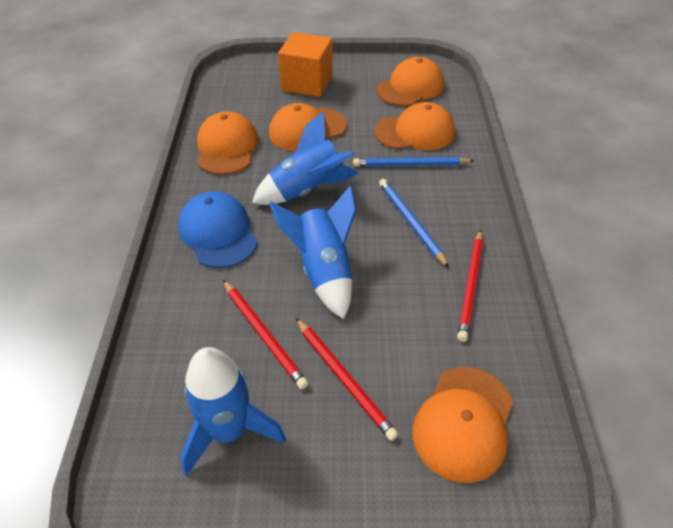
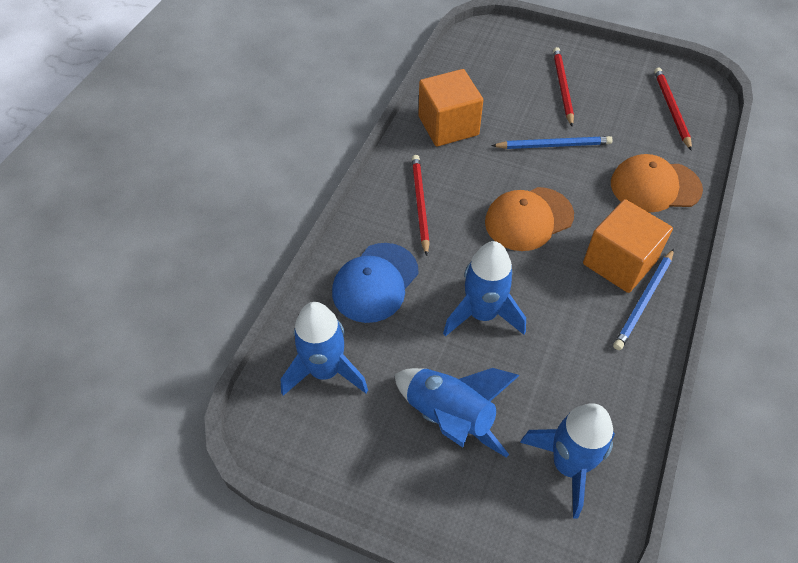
blue rocket: 3 -> 4
orange cap: 5 -> 2
orange cube: 1 -> 2

